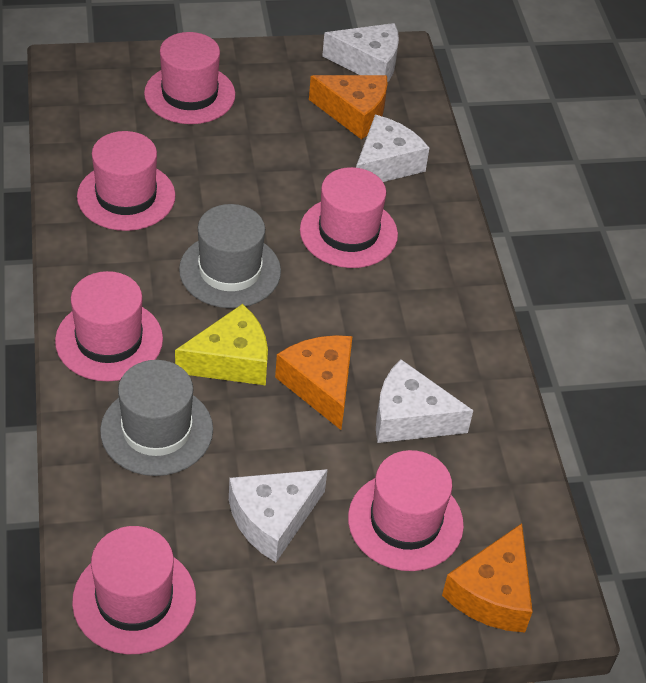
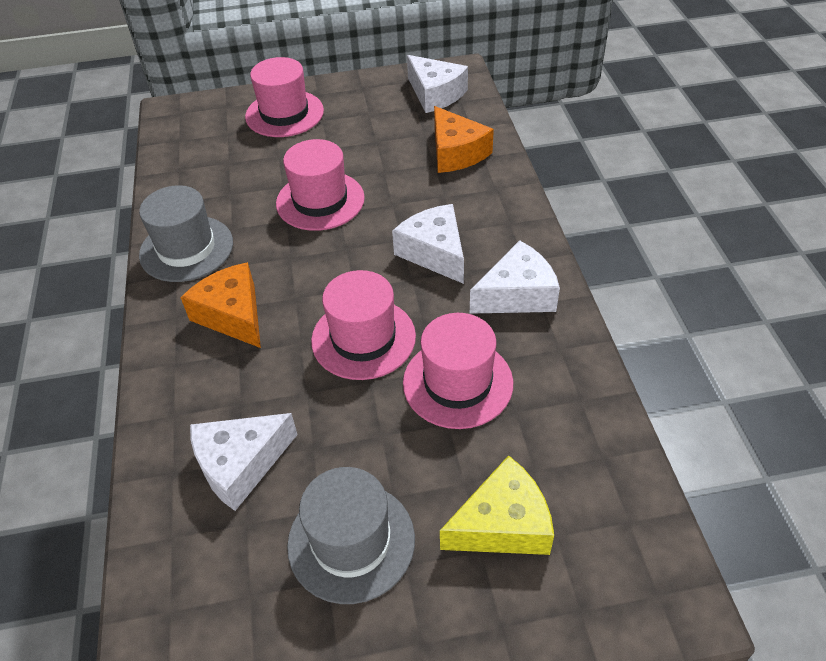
orange cheese: 3 -> 2
pink hat: 6 -> 4

